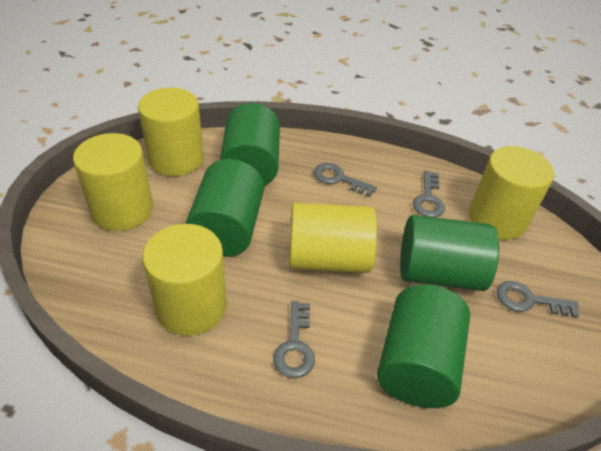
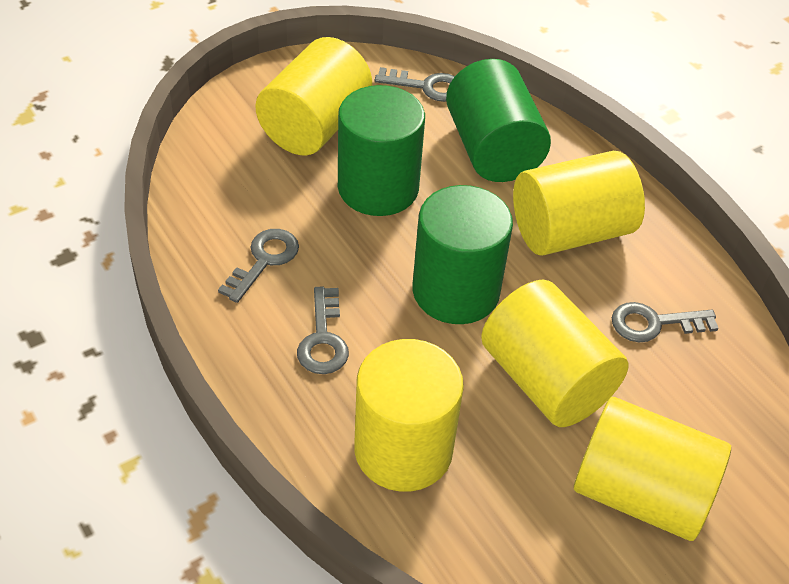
green cylinder: 4 -> 3

